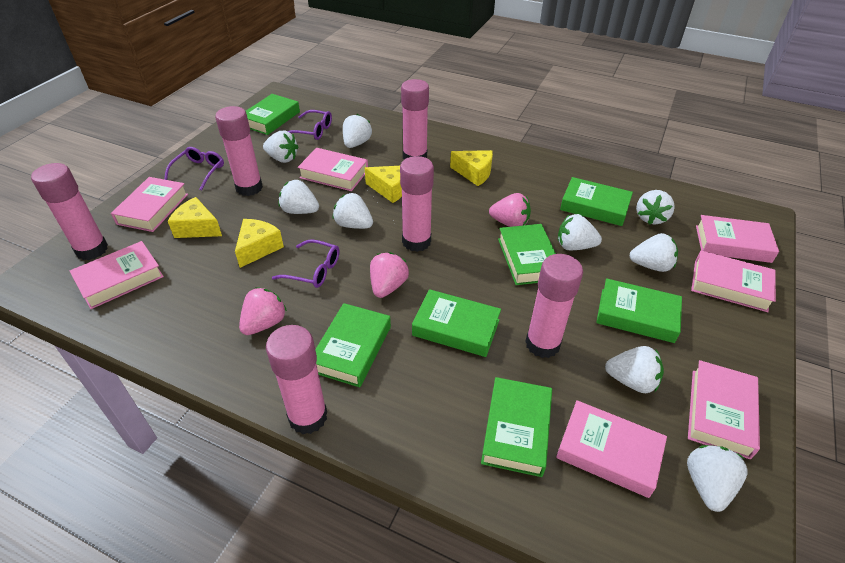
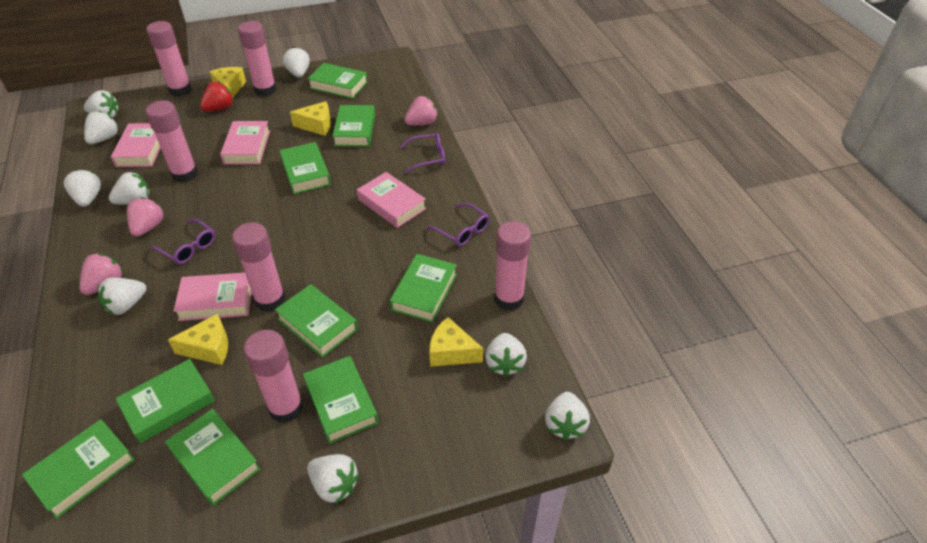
green book: 7 -> 9
pink book: 7 -> 4
red strawberry: 0 -> 1

